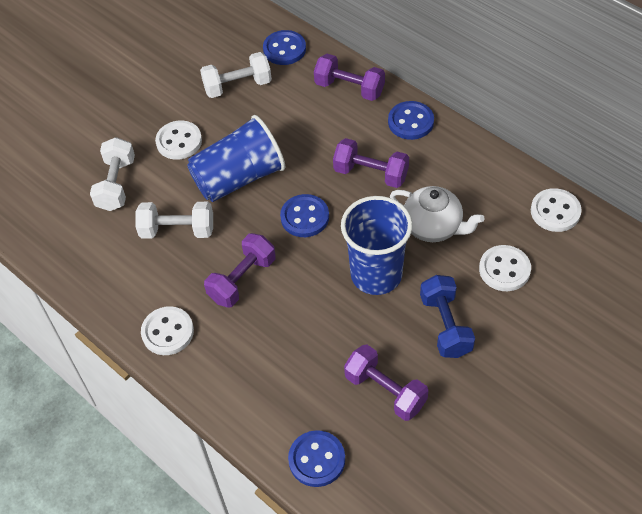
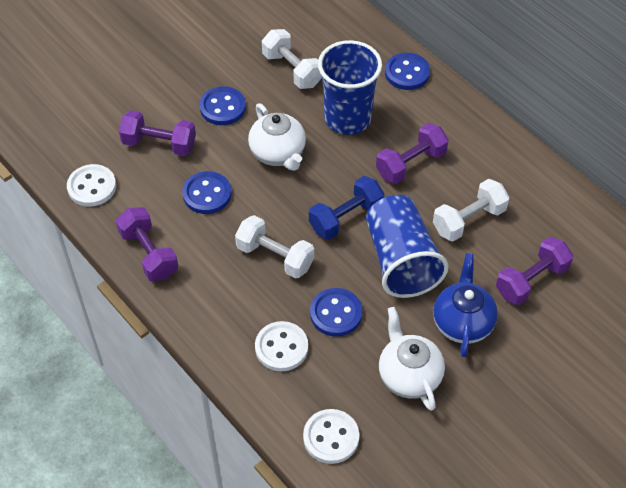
blue teapot: 0 -> 1
white button: 4 -> 3
white teapot: 1 -> 2

